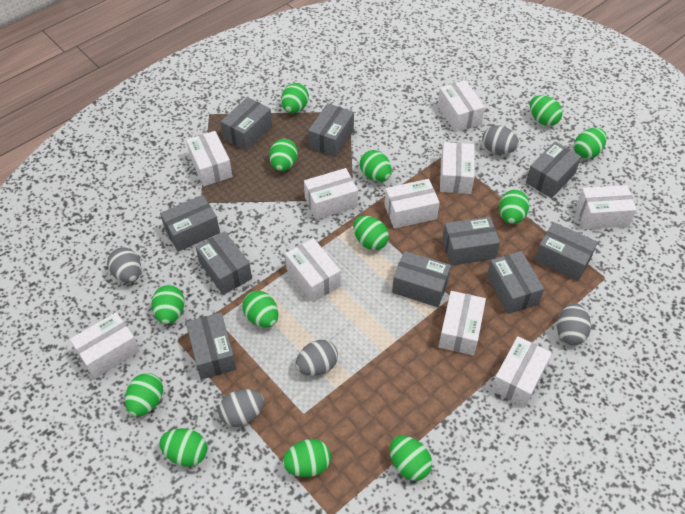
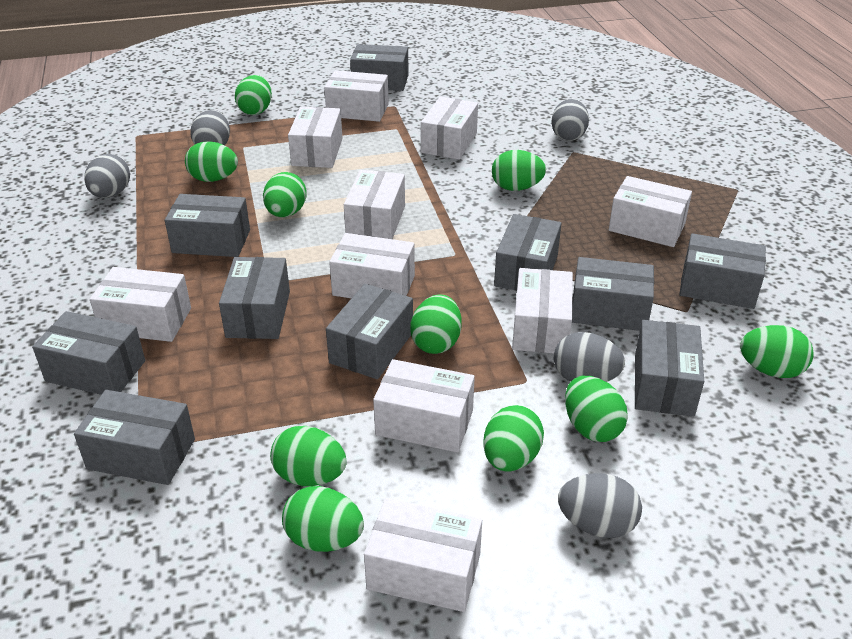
green egg: 13 -> 10

